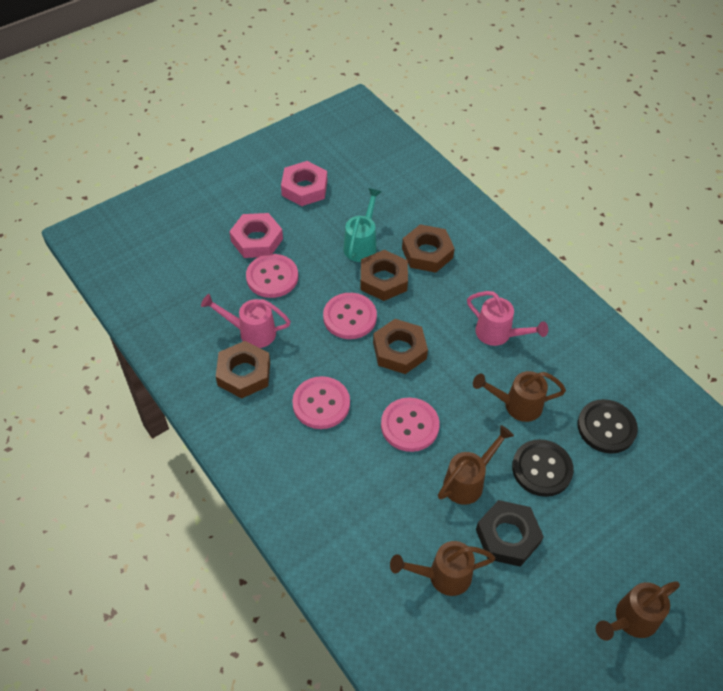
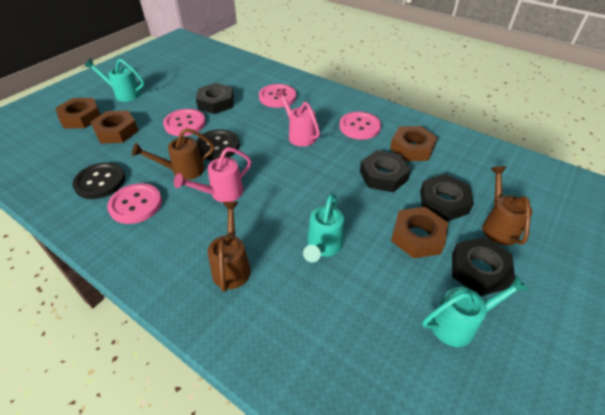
black nut: 1 -> 4
brown watering can: 4 -> 3
pink nut: 2 -> 0
turquoise watering can: 1 -> 3

